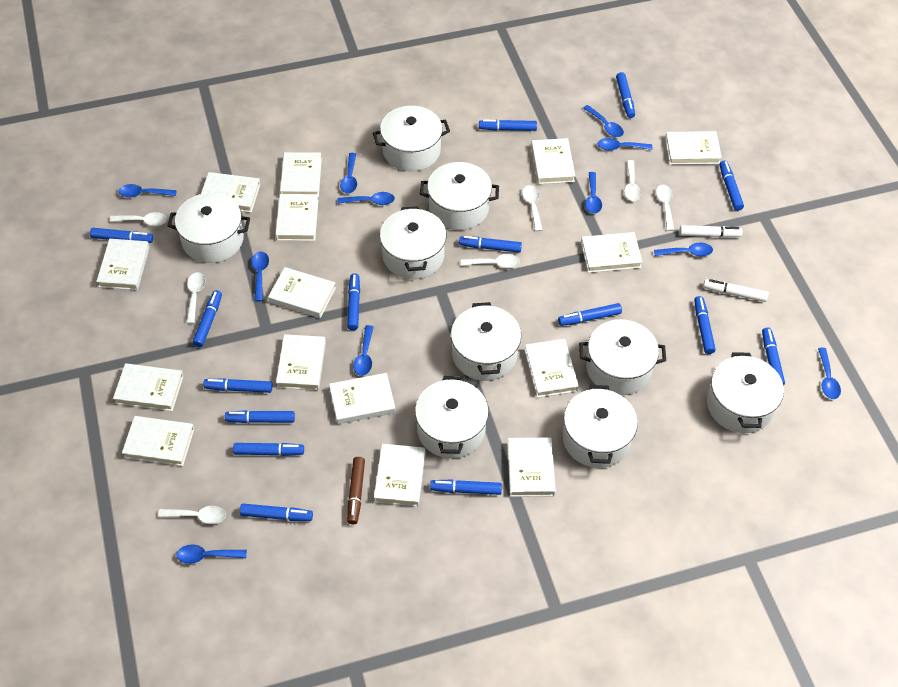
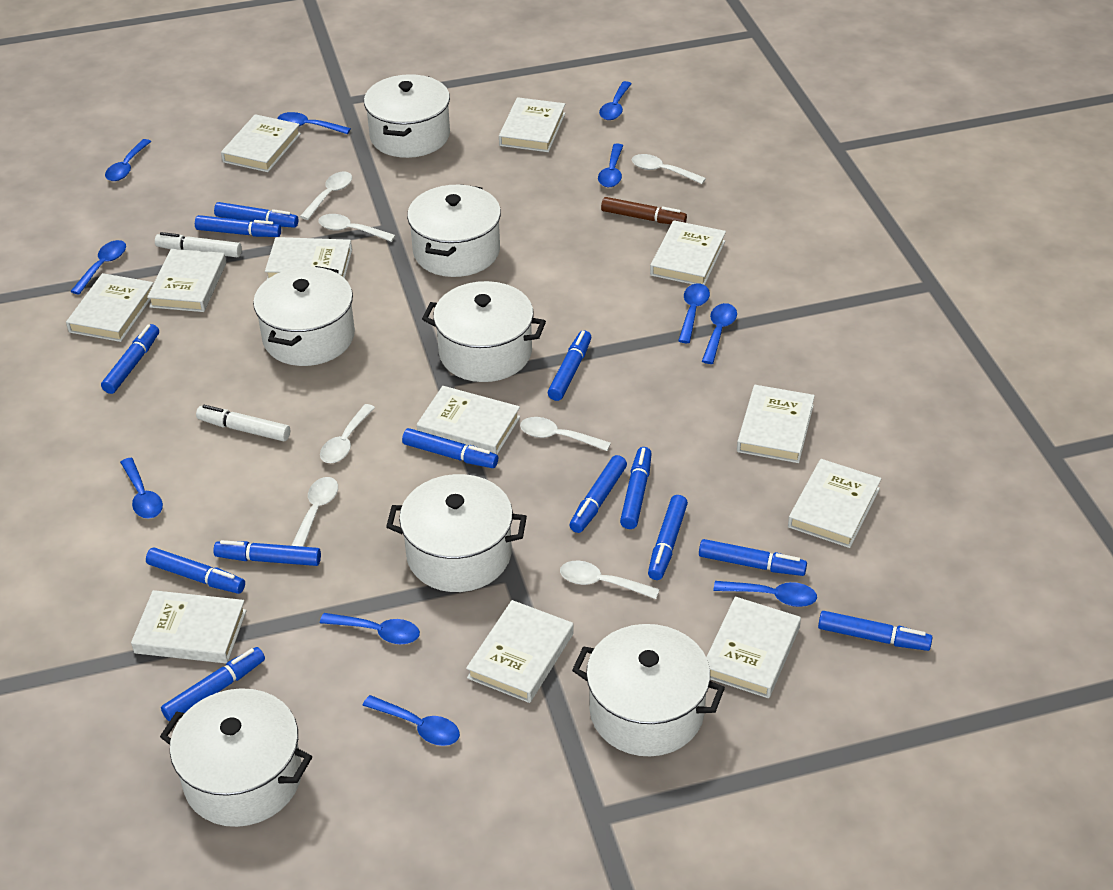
blue marker: 15 -> 13
white book: 15 -> 12
white pot: 9 -> 7

